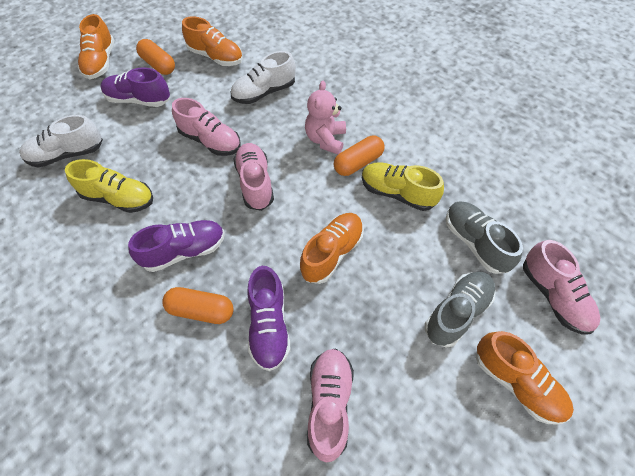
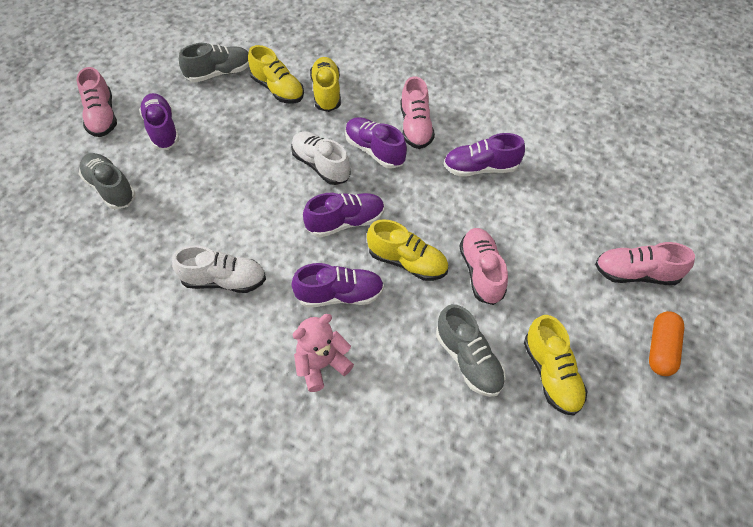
grey shoe: 2 -> 3
orange capsule: 3 -> 1
orange shoe: 4 -> 0
purple shoe: 3 -> 5
yellow shoe: 2 -> 4

